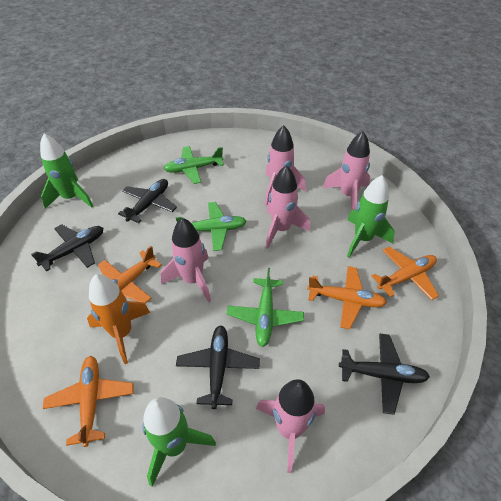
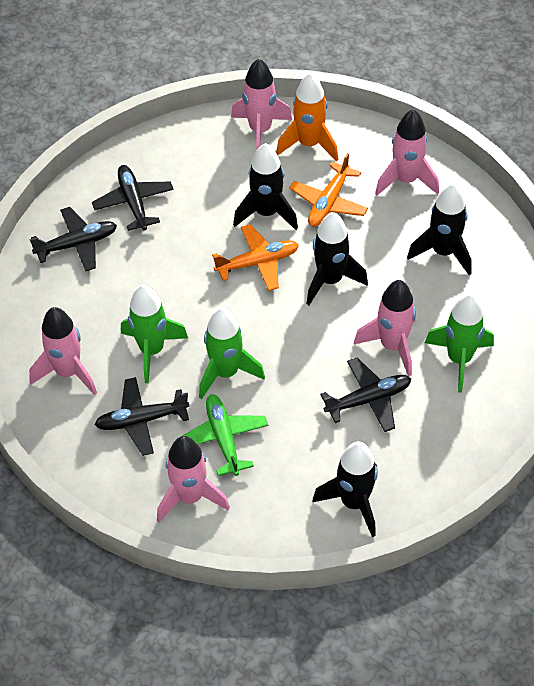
black rocket: 0 -> 4
green plane: 3 -> 1
orange plane: 4 -> 2

